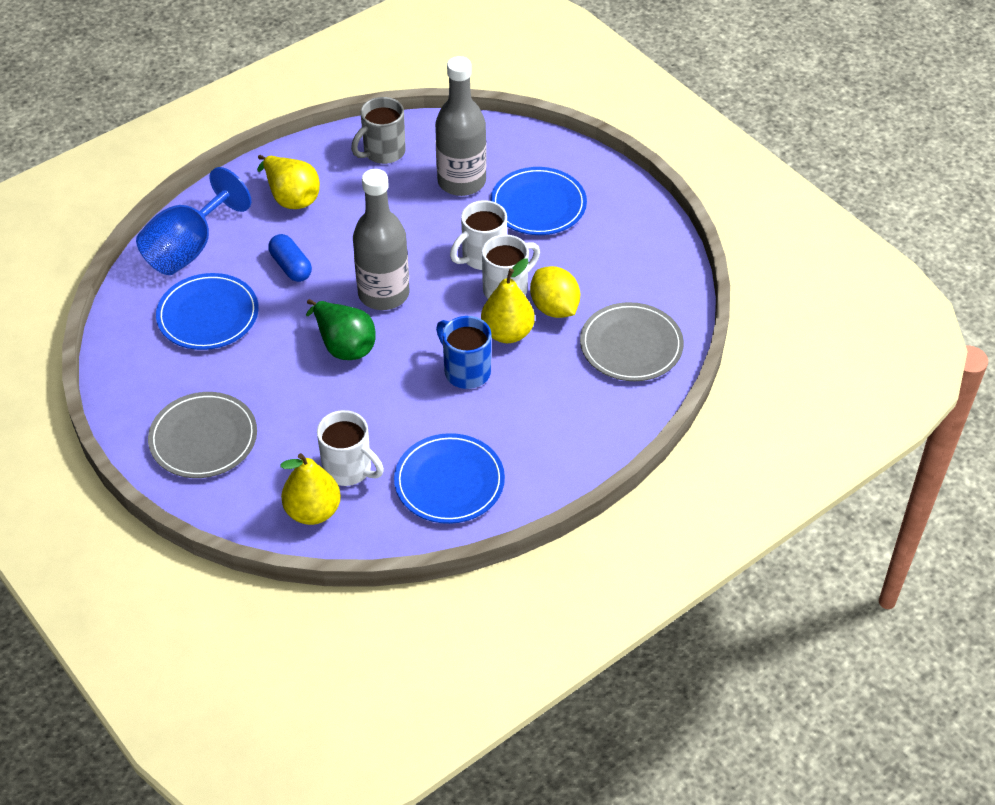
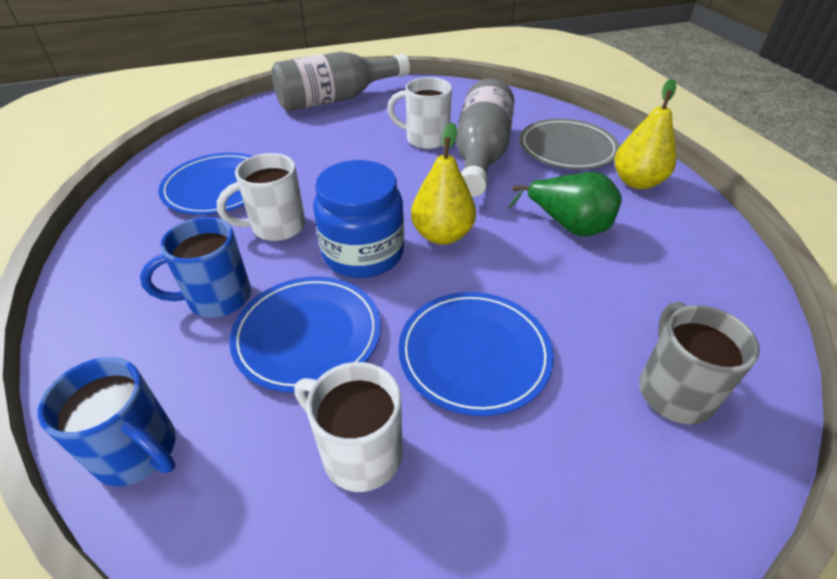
blue capsule: 1 -> 0
blue goblet: 1 -> 0
blue jar: 0 -> 1
blue mug: 1 -> 2
grey plate: 2 -> 1
yellow lemon: 1 -> 0
yellow pear: 3 -> 2

